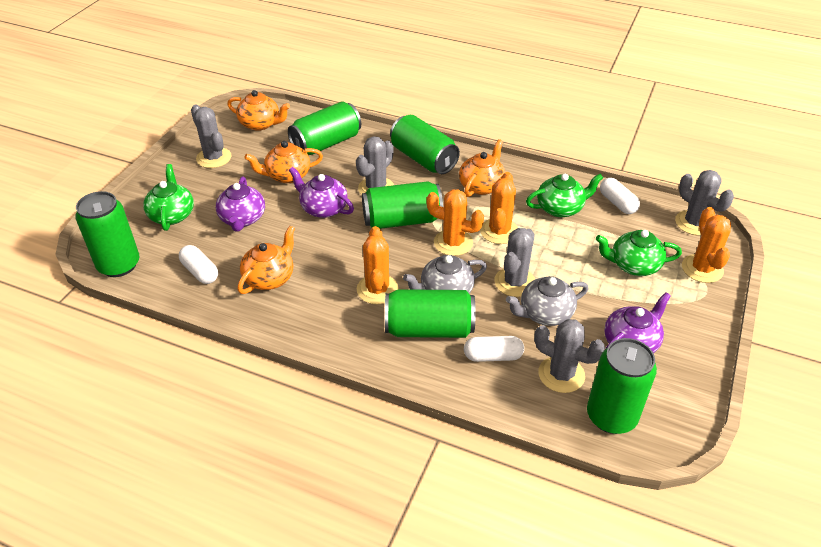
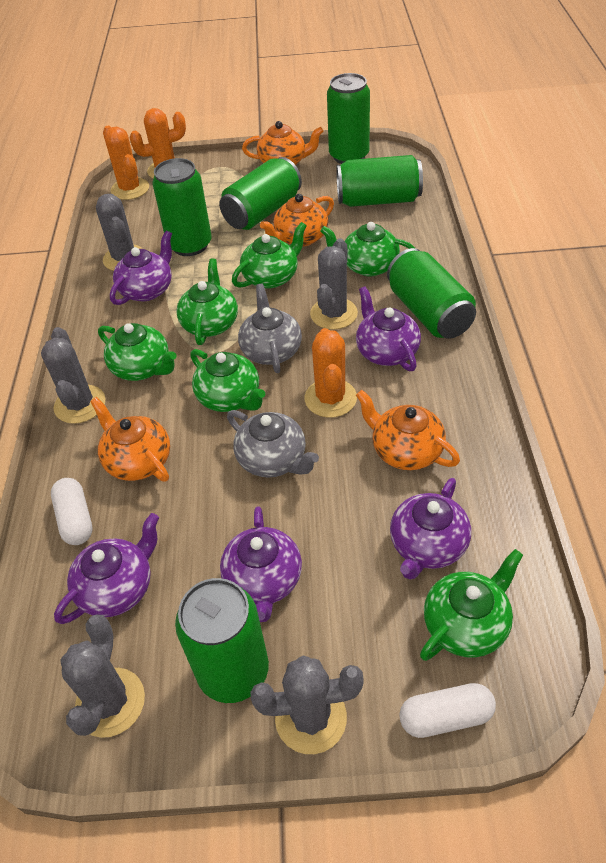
green teapot: 3 -> 6
orange cactus: 4 -> 3
purple teapot: 3 -> 5
white capsule: 3 -> 2

